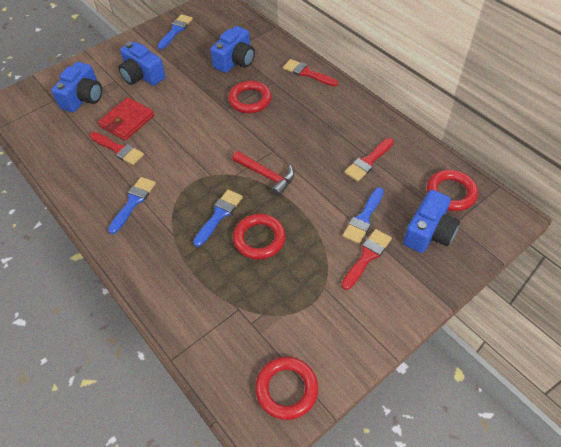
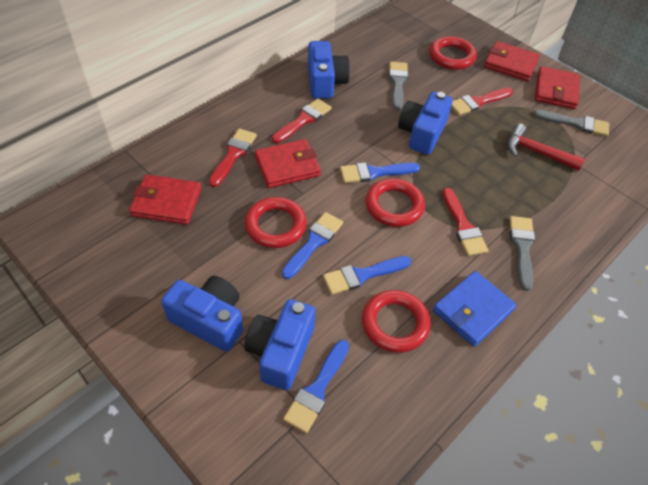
blue wallet: 0 -> 1
grey brush: 0 -> 3
red wallet: 1 -> 4

